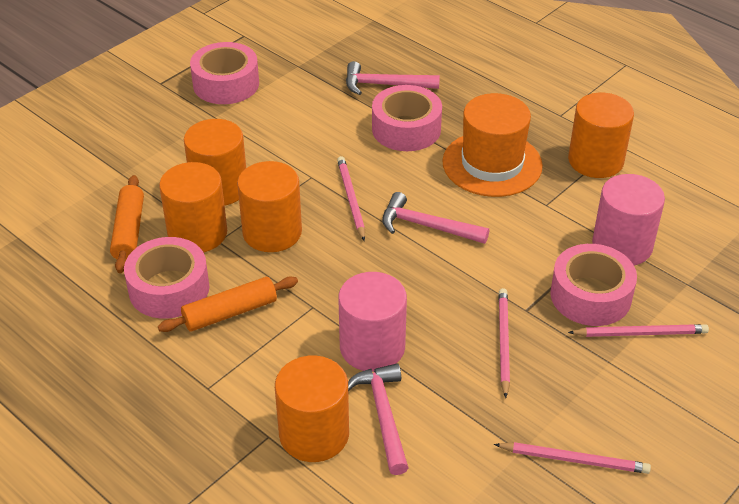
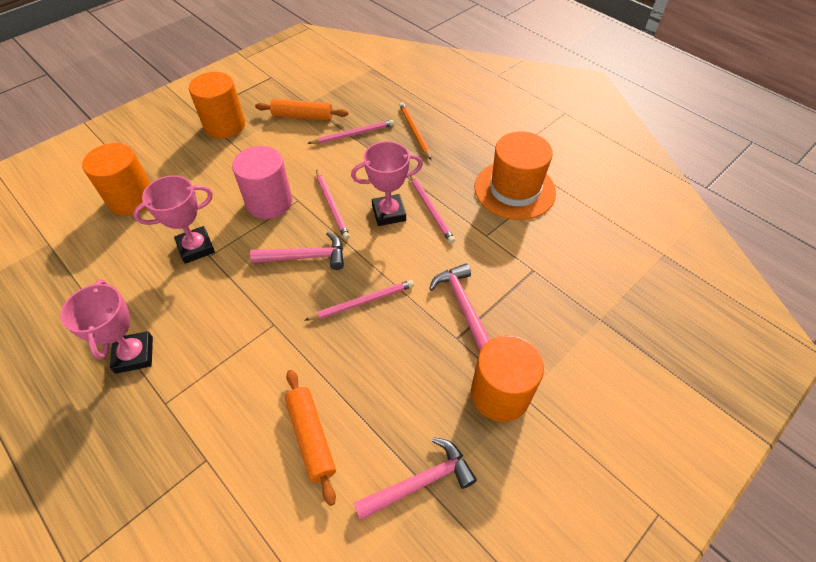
orange cylinder: 5 -> 3
orange pencil: 0 -> 1
pink cylinder: 2 -> 1
pink tape: 4 -> 0
pink trophy: 0 -> 3

